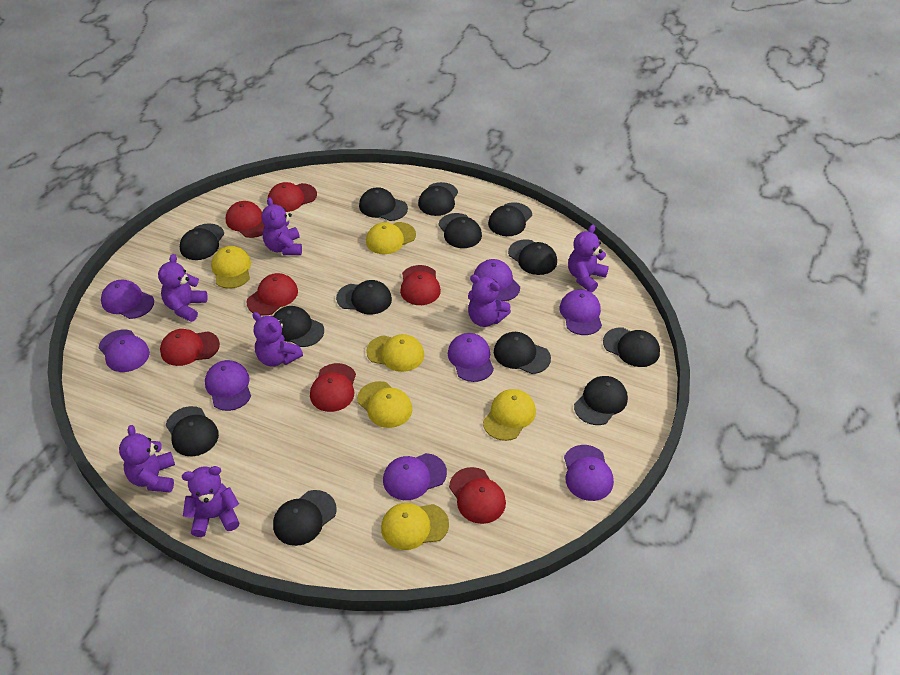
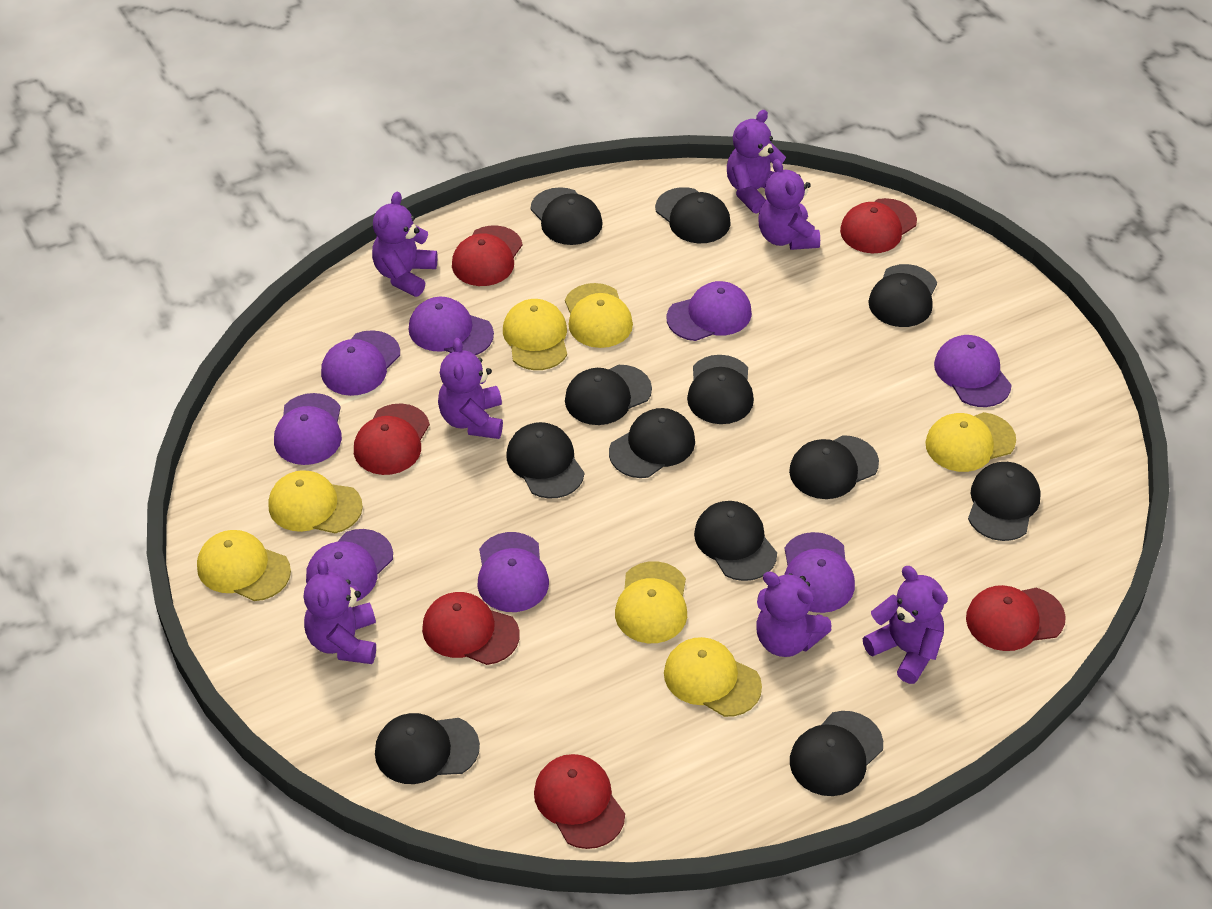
black cap: 13 -> 12
red cap: 7 -> 6
yellow cap: 6 -> 7

